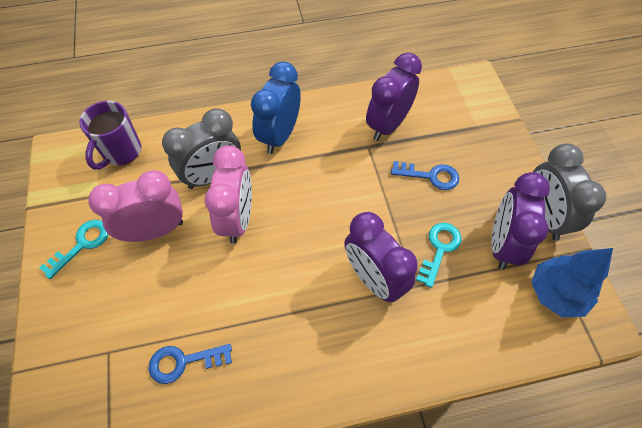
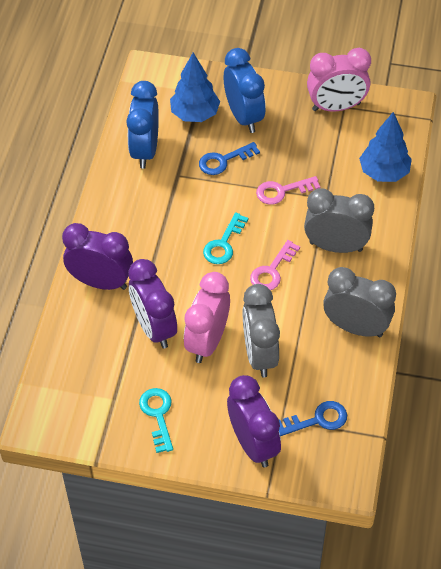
blue clock: 1 -> 2
blue tree: 1 -> 2
grey clock: 2 -> 3
pink key: 0 -> 2
purple mug: 1 -> 0

